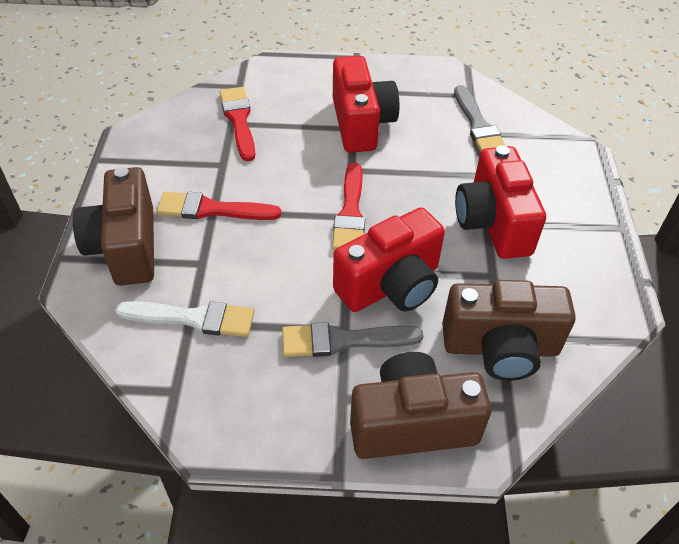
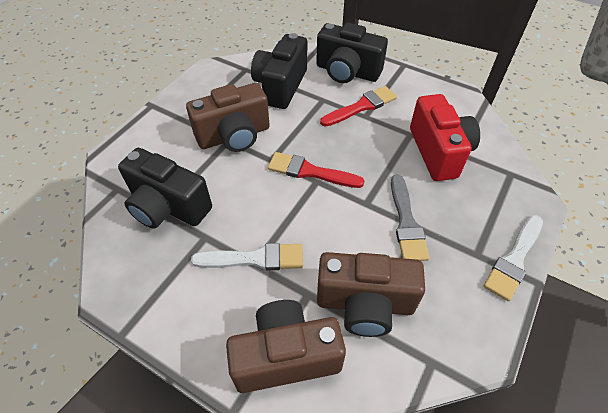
black camera: 0 -> 3
grey brush: 2 -> 1
red brush: 3 -> 2
red camera: 3 -> 1
white brush: 1 -> 2

